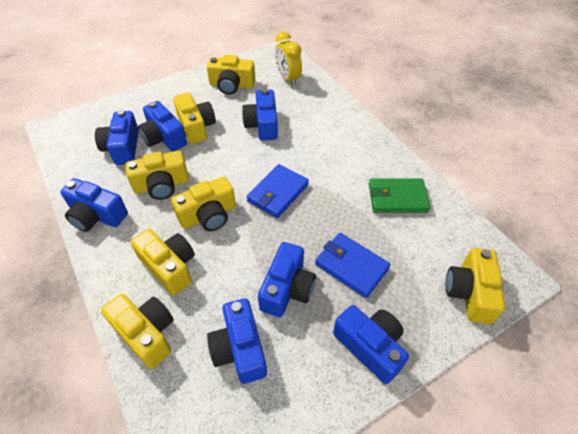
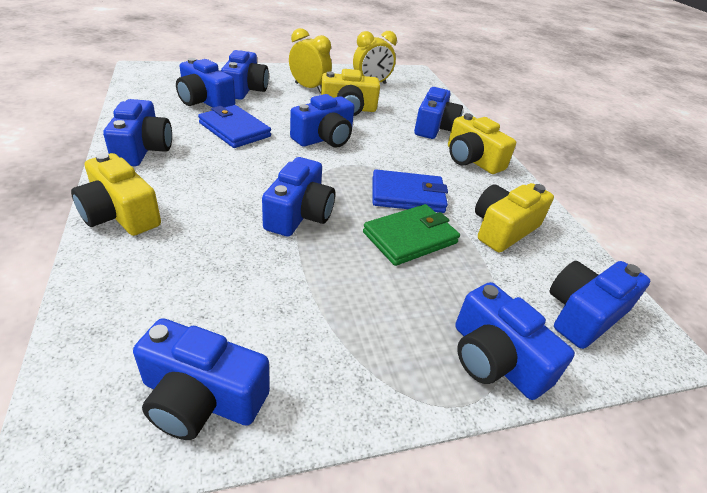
blue camera: 7 -> 9
yellow camera: 7 -> 4
yellow clock: 1 -> 2

